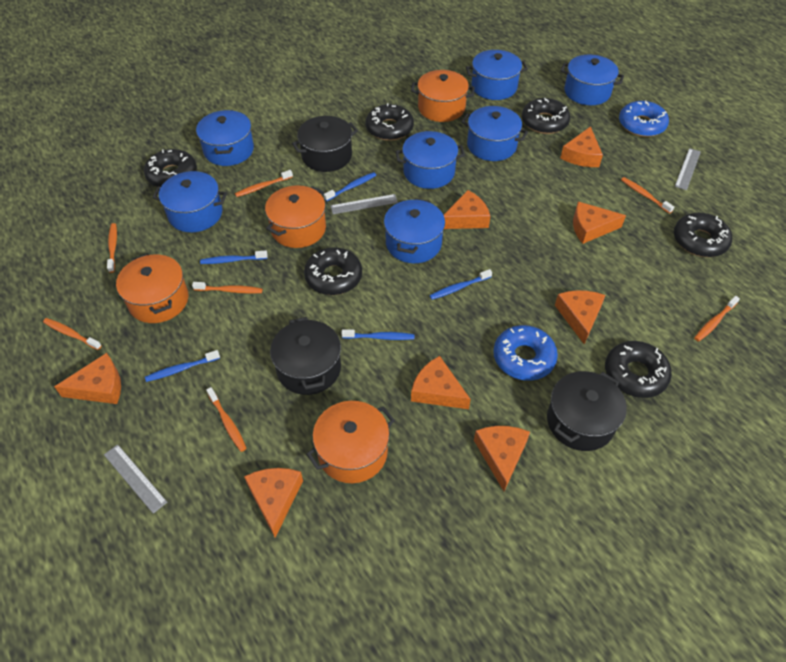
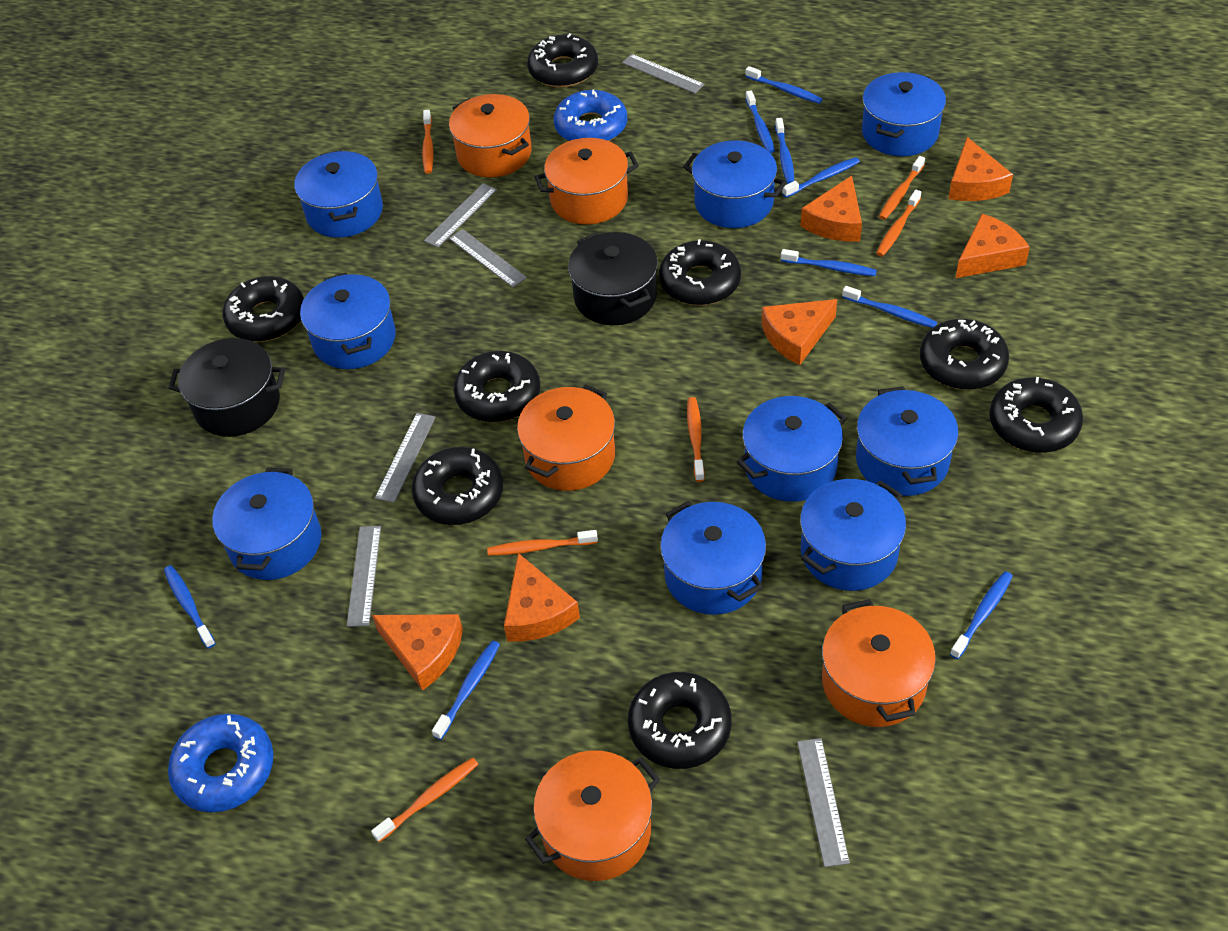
black donut: 6 -> 8
black pot: 3 -> 2
blue pot: 7 -> 9
blue toothbrush: 5 -> 9
grey ruler: 3 -> 6
orange cheese: 8 -> 6
orange pot: 4 -> 5
orange toothbrush: 7 -> 6

